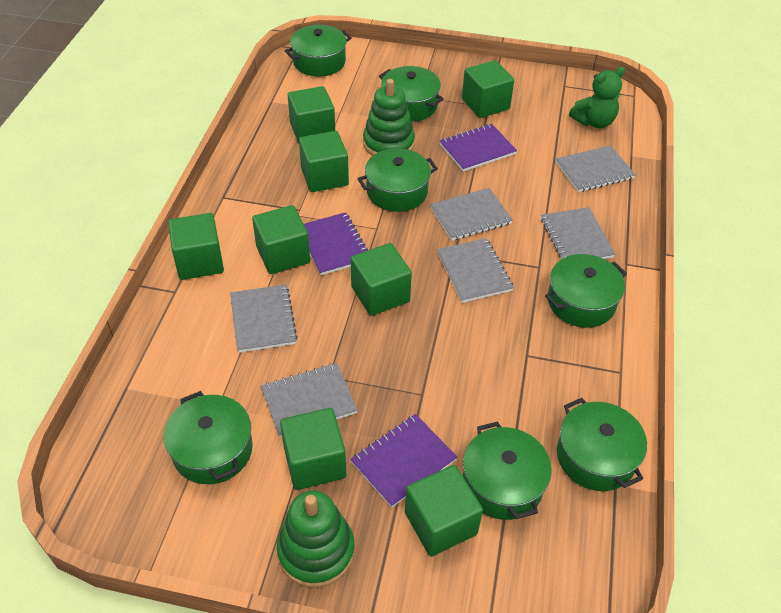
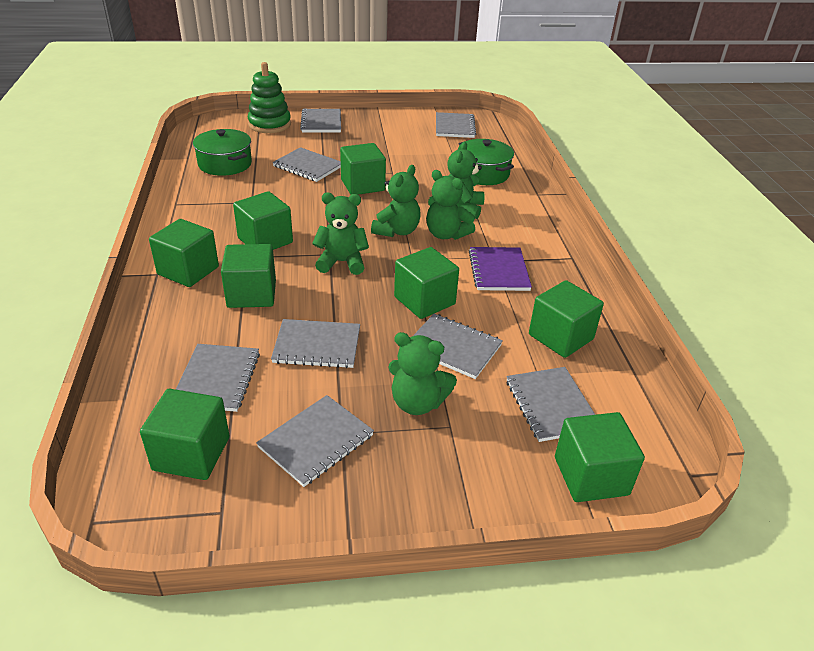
green pot: 7 -> 2
green stacking toy: 2 -> 1
green teddy bear: 1 -> 5
grey notebook: 6 -> 8
purple notebook: 3 -> 1

